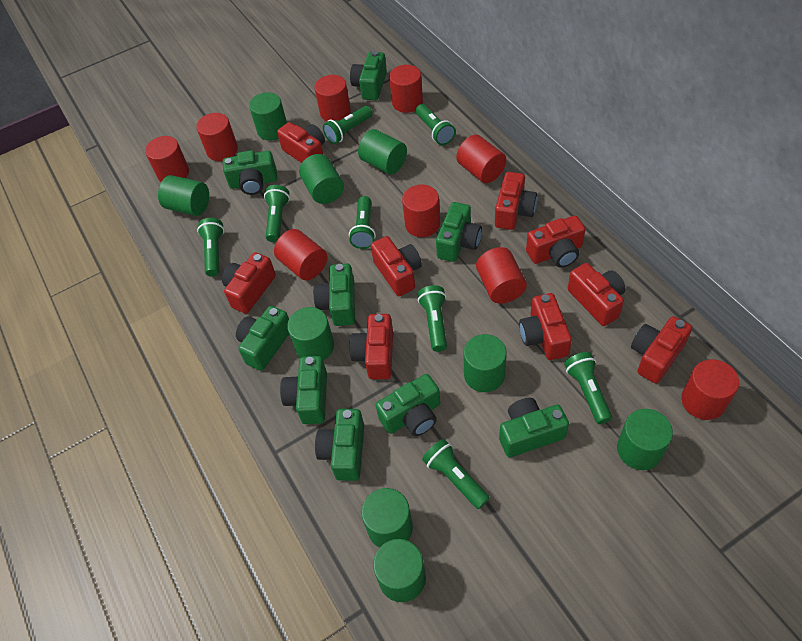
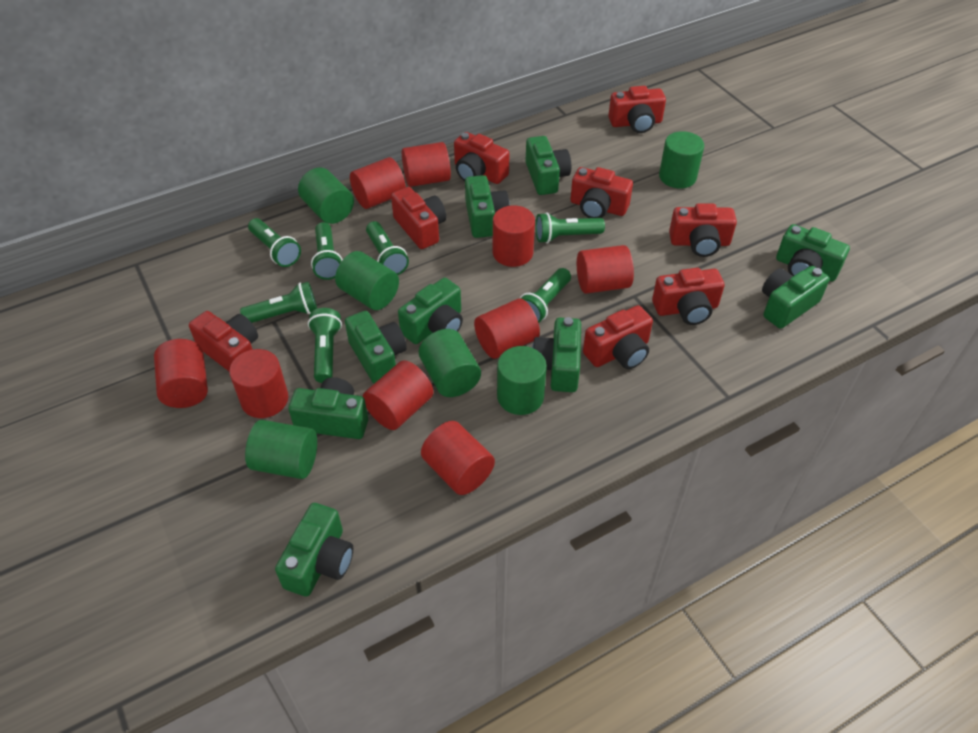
green cylinder: 9 -> 6
green flashlight: 8 -> 7
red camera: 9 -> 8

